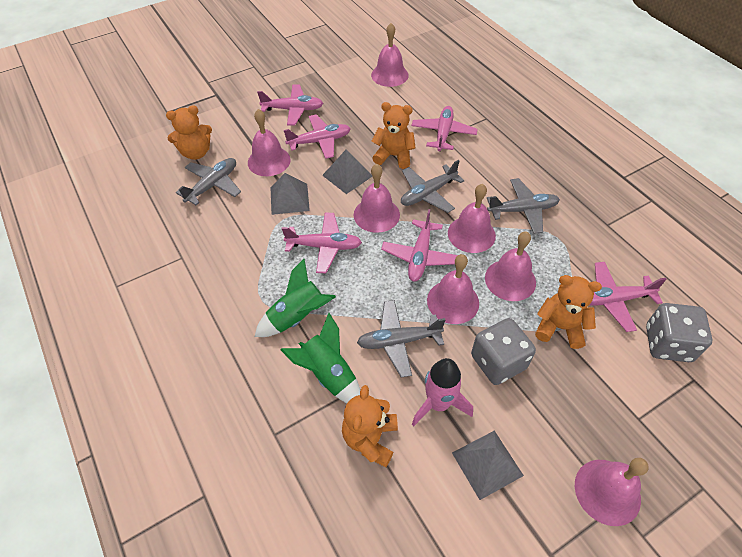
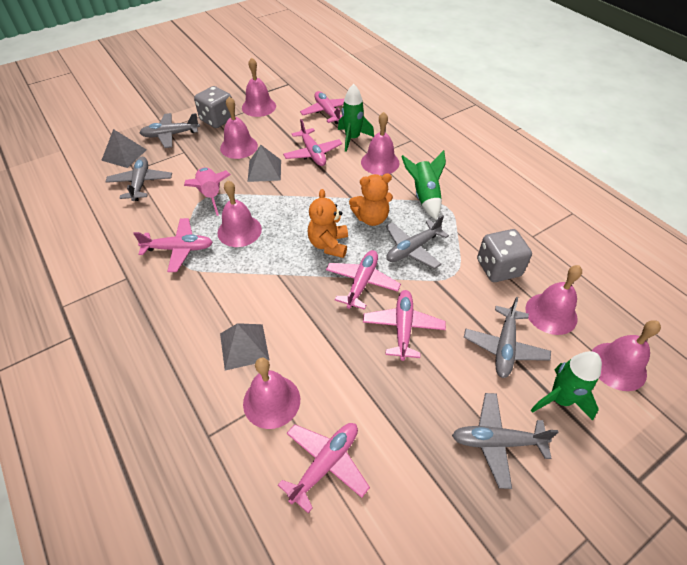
green rocket: 2 -> 3
grey plane: 4 -> 5
orange teddy bear: 4 -> 2

